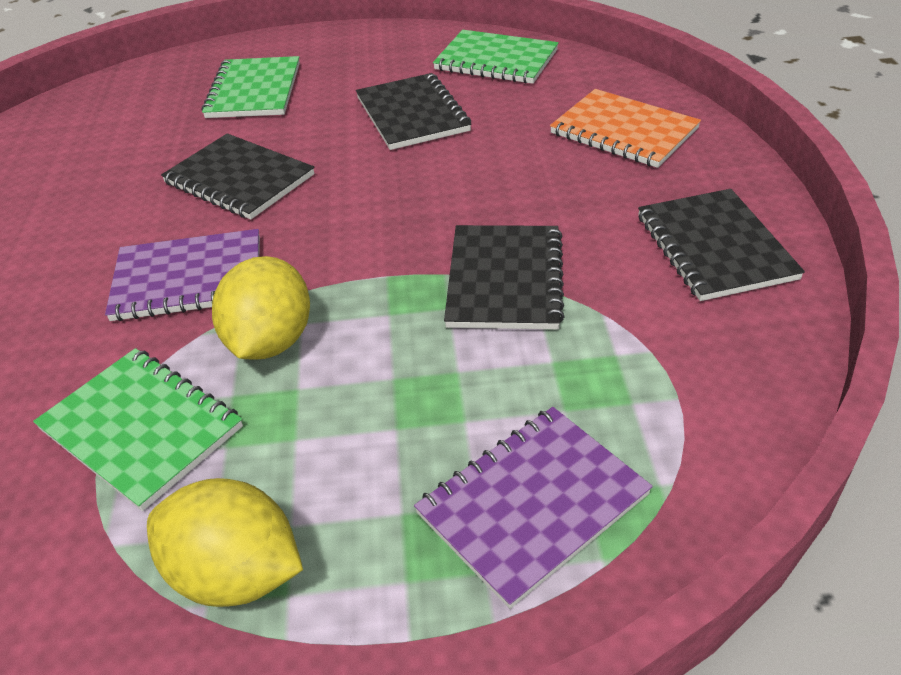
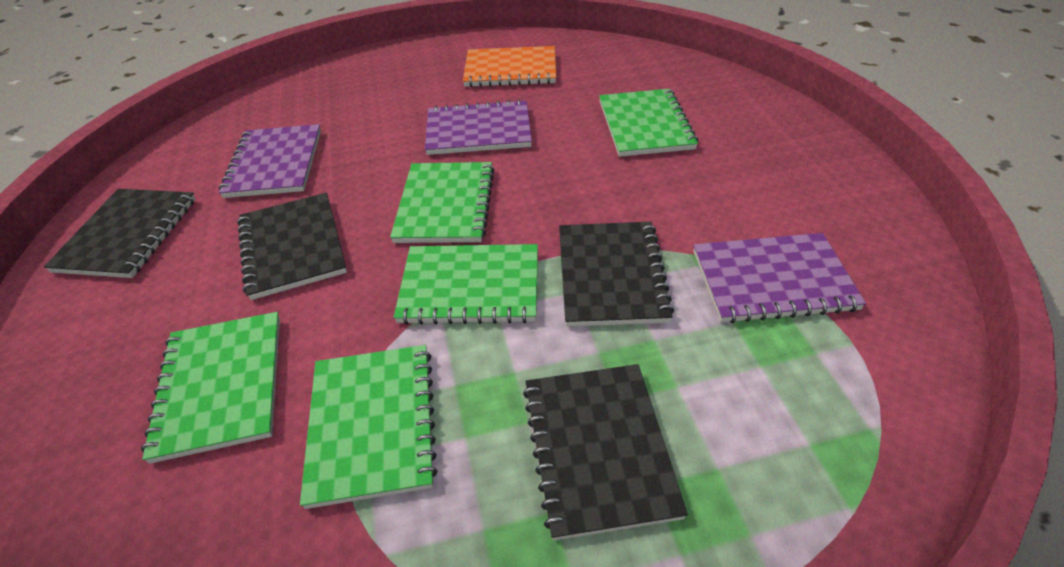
green notebook: 3 -> 5
purple notebook: 2 -> 3
yellow lemon: 2 -> 0

